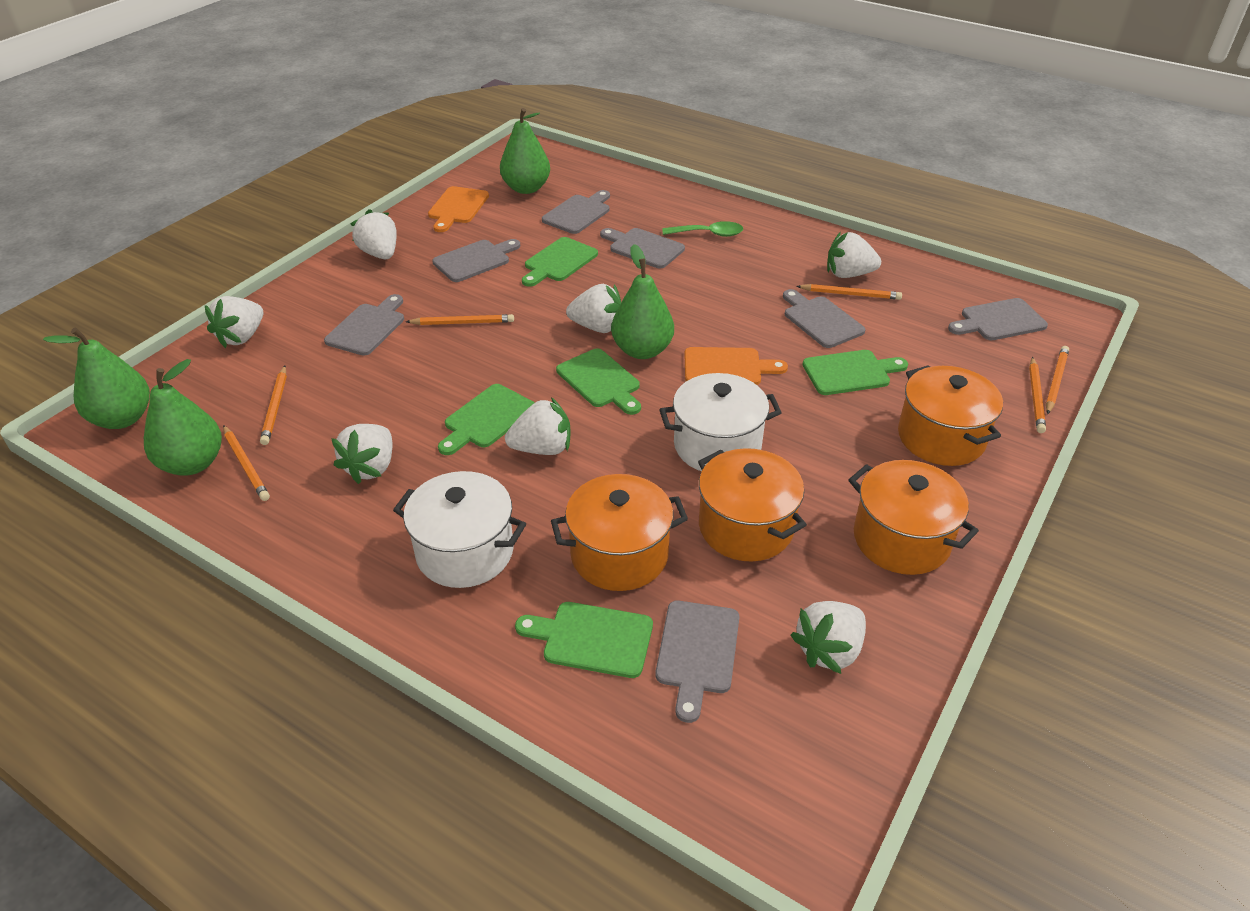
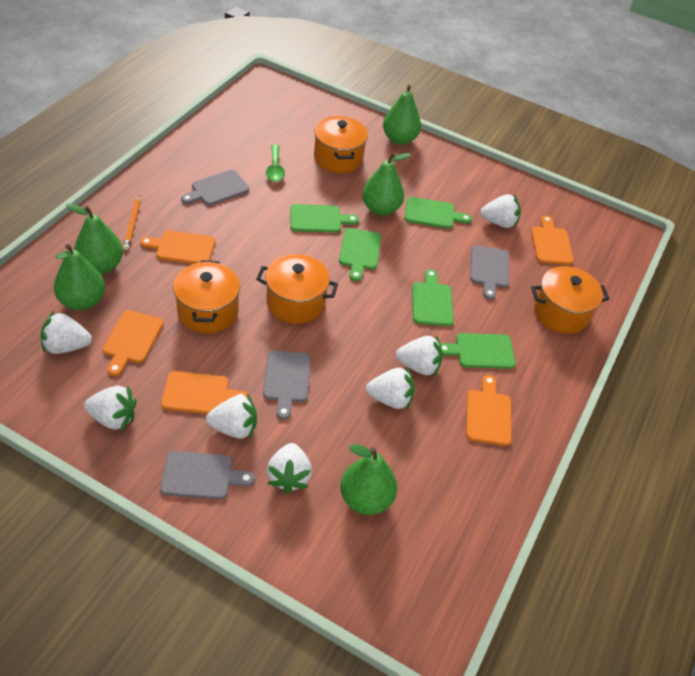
green pear: 4 -> 5
grey cutting board: 7 -> 4
orange cutting board: 2 -> 5
orange pencil: 6 -> 1
white pot: 2 -> 0

